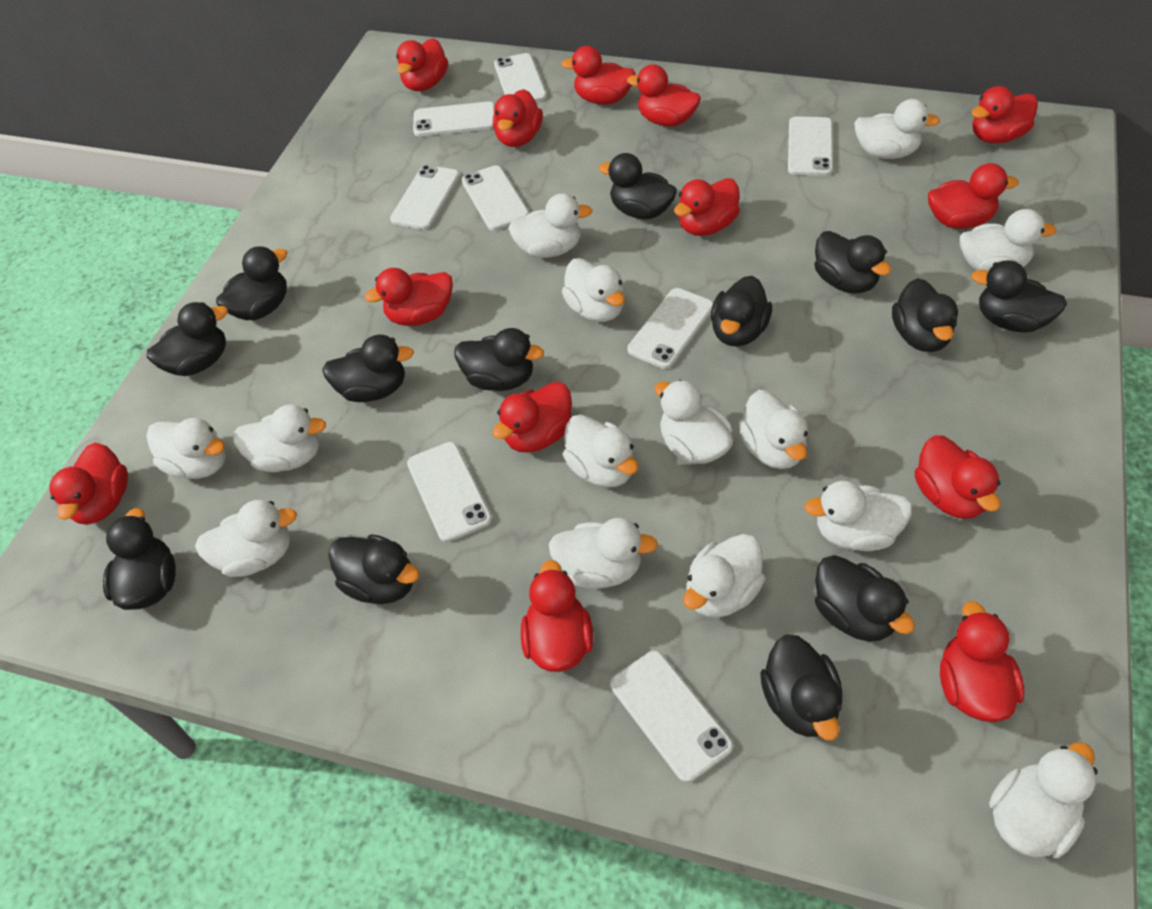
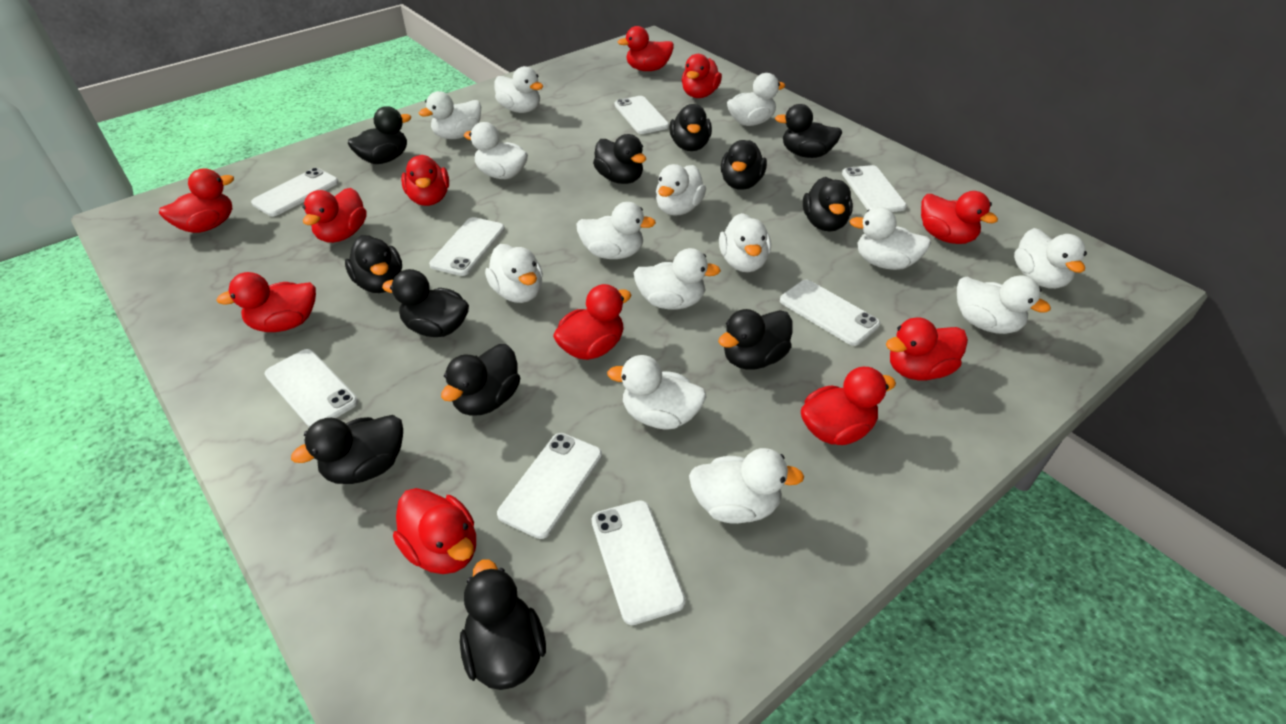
black duck: 13 -> 12
red duck: 13 -> 11

